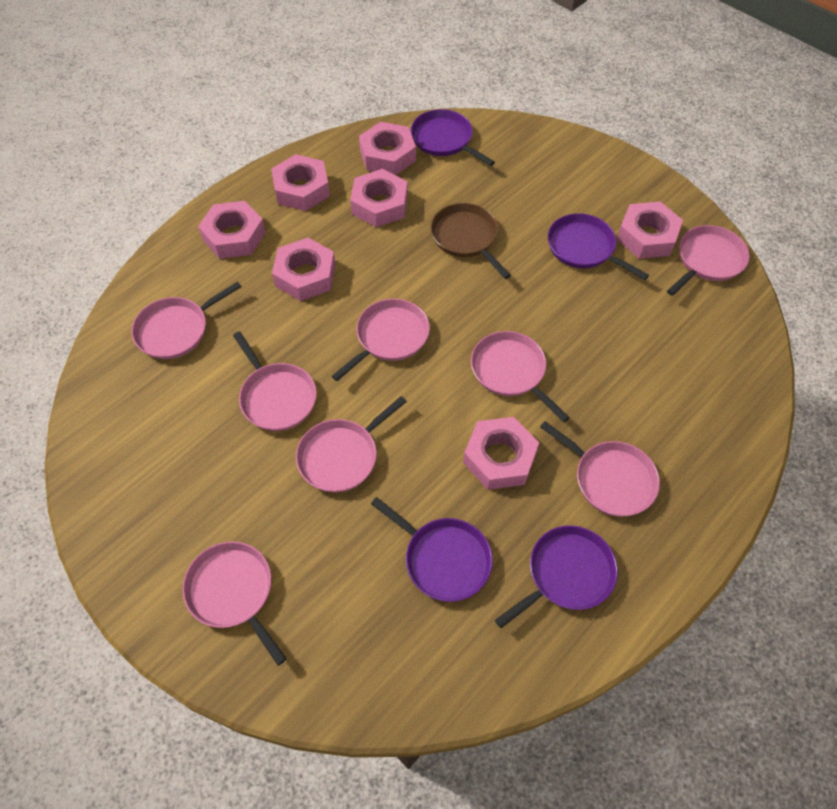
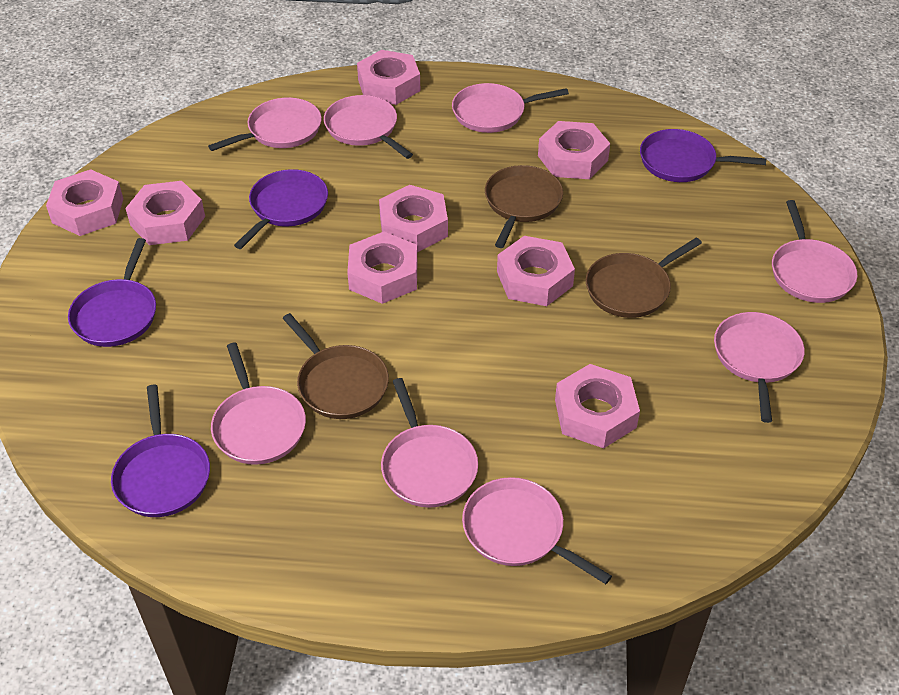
brown pan: 1 -> 3
pink nut: 7 -> 8

